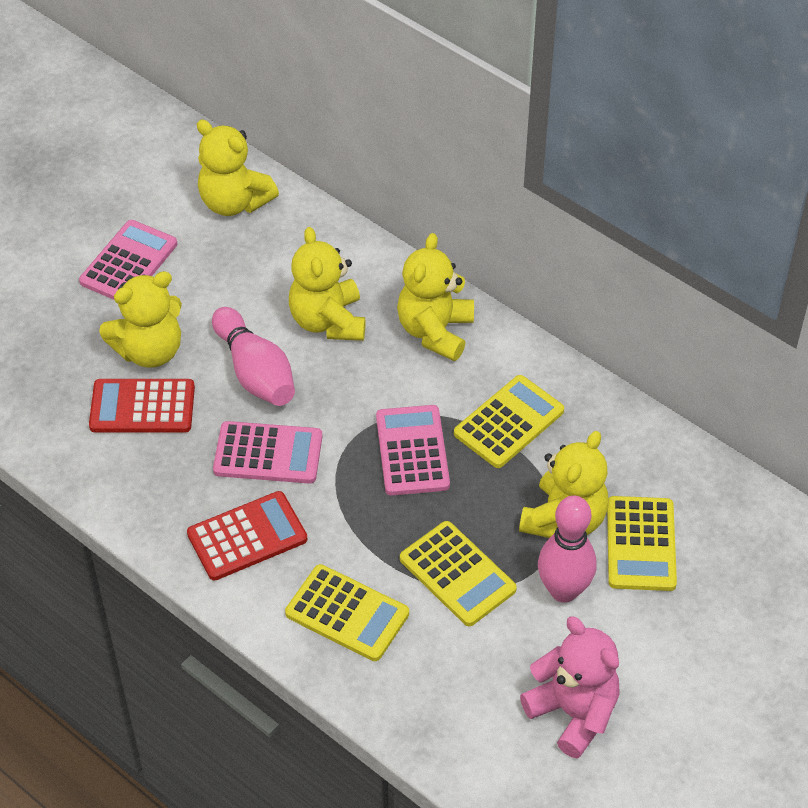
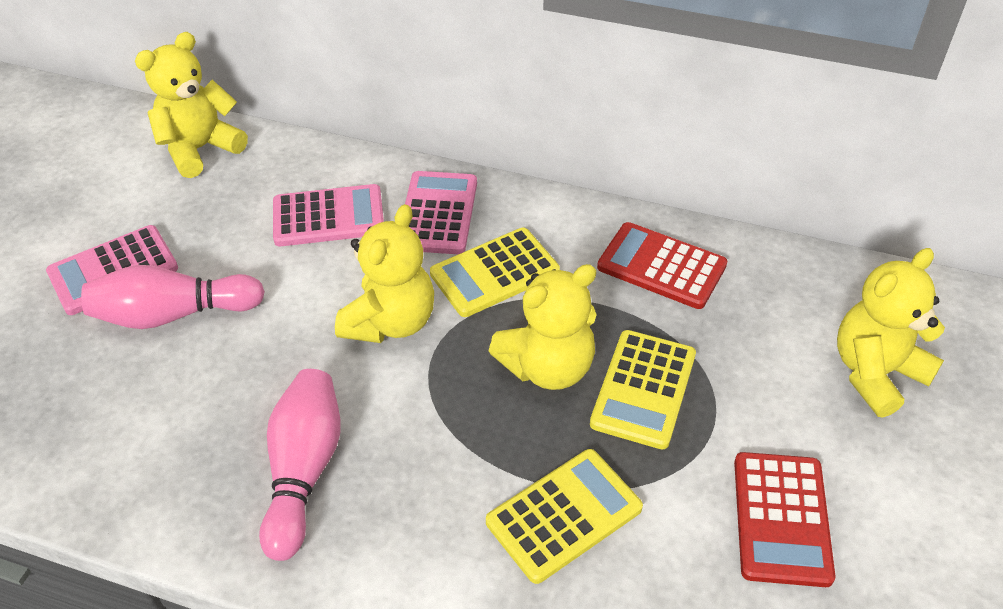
pink teddy bear: 1 -> 0
yellow calculator: 4 -> 3
yellow teddy bear: 5 -> 4

